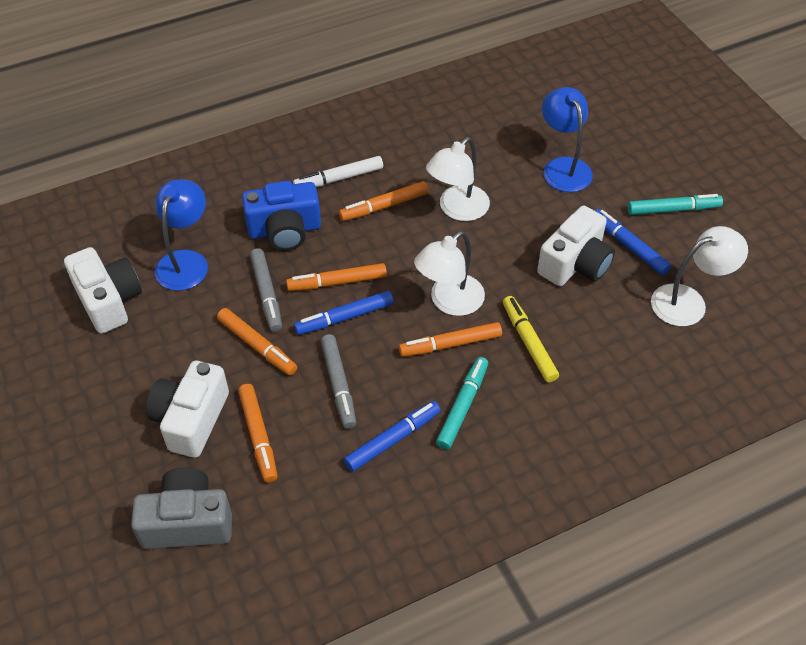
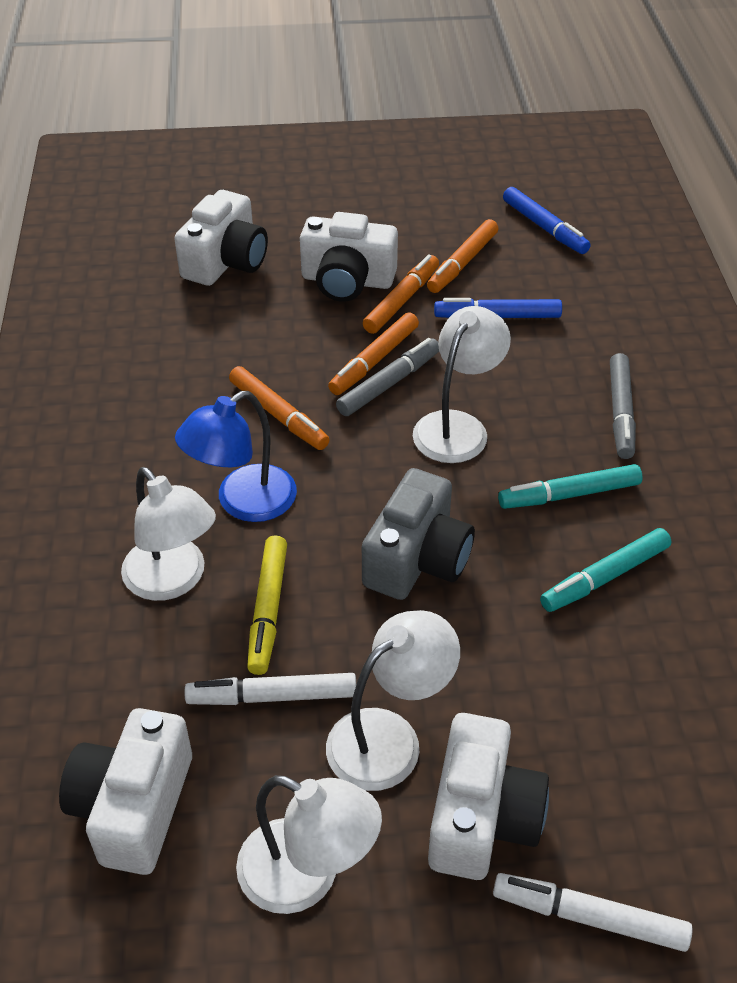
blue camera: 1 -> 0
blue lamp: 2 -> 1
blue marker: 3 -> 2
orange marker: 5 -> 4
white camera: 3 -> 4
white lamp: 3 -> 4
white marker: 1 -> 2

